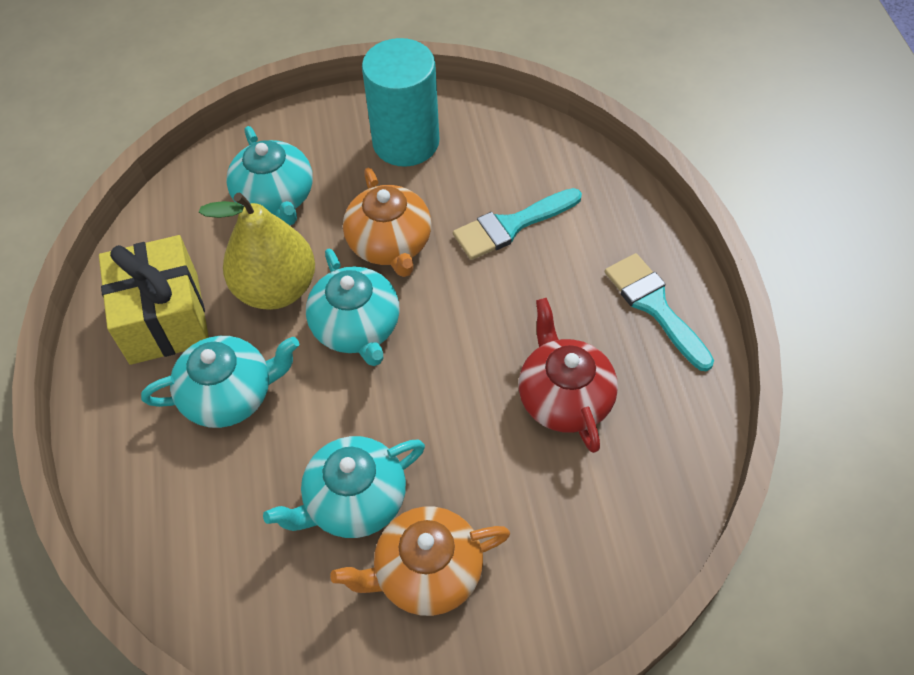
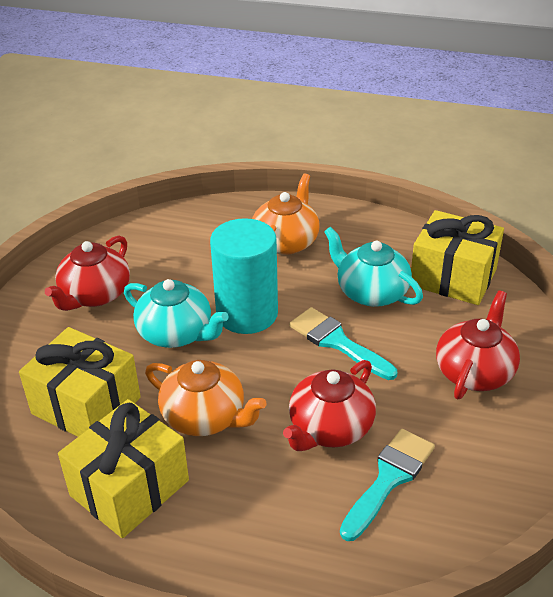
red teapot: 1 -> 3
turquoise teapot: 4 -> 2
yellow gift: 1 -> 3
yellow pear: 1 -> 0

